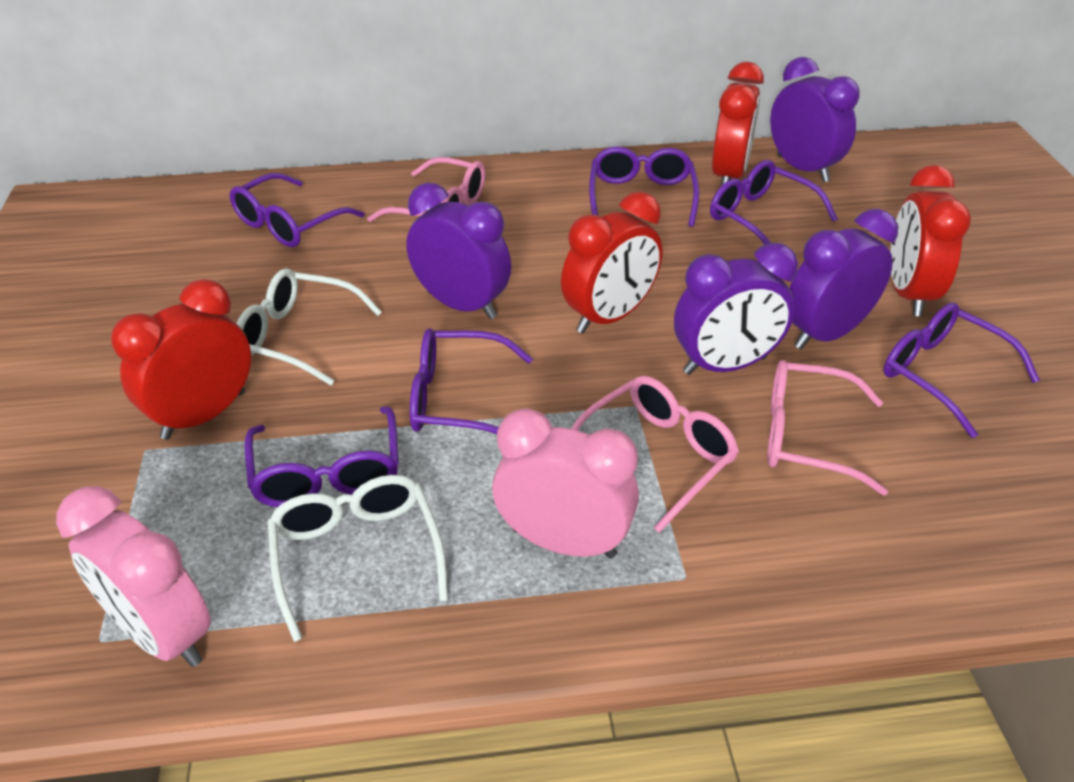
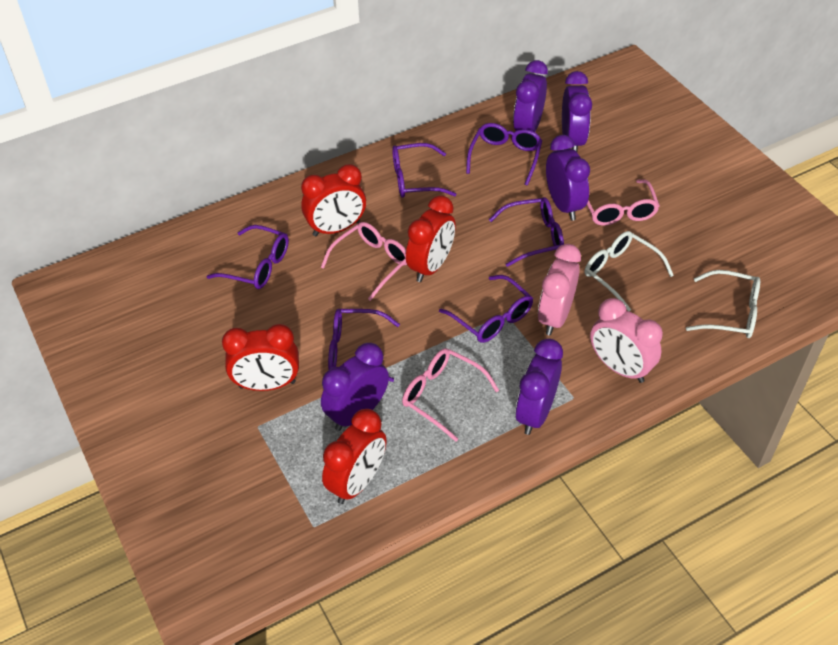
purple clock: 4 -> 5

